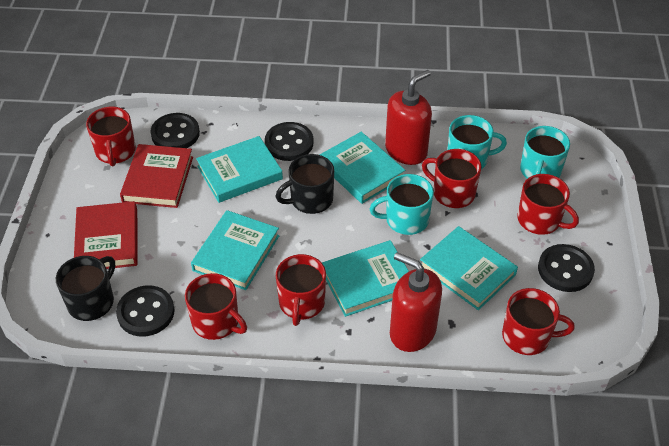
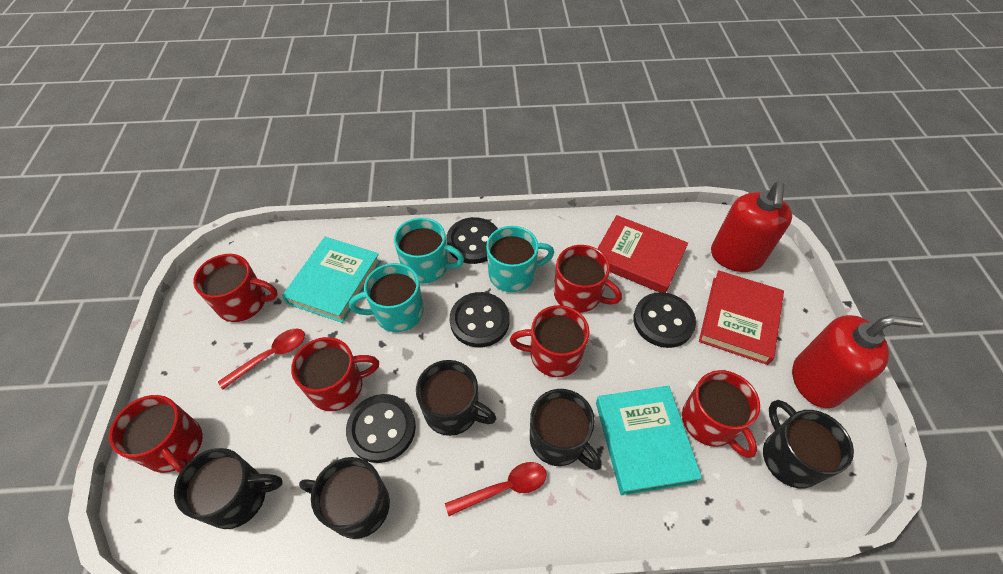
black mug: 2 -> 5
red spoon: 0 -> 2
turquoise book: 5 -> 2

